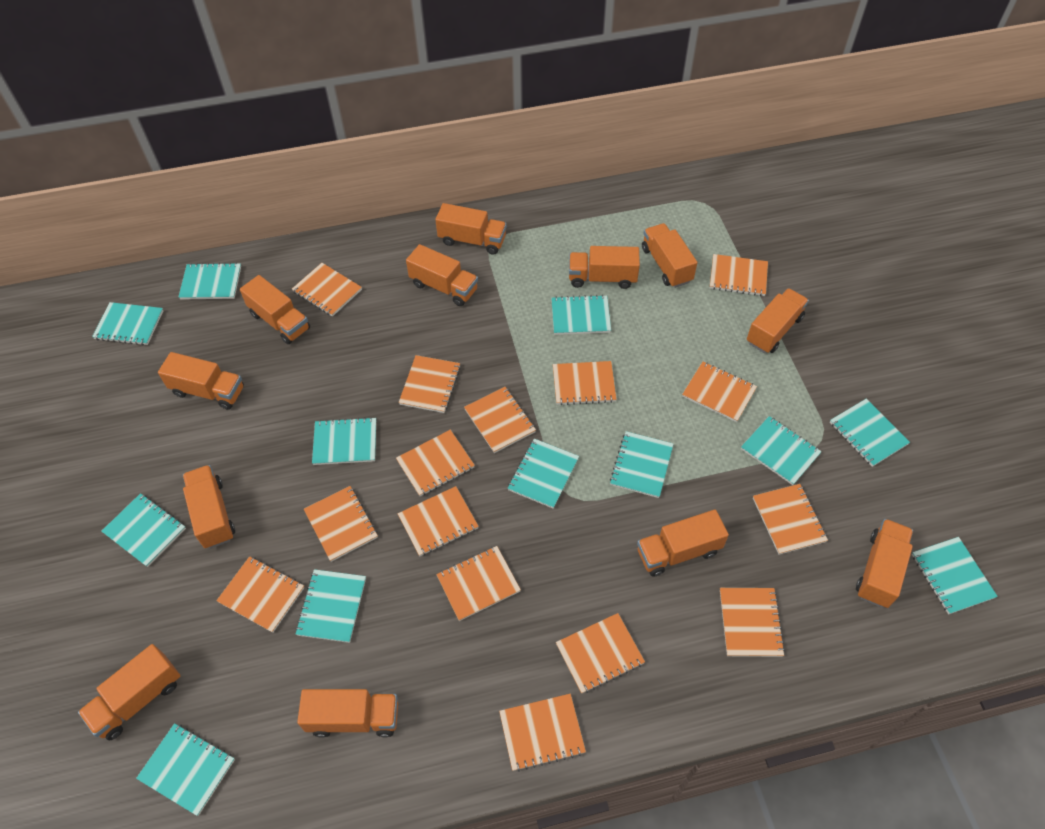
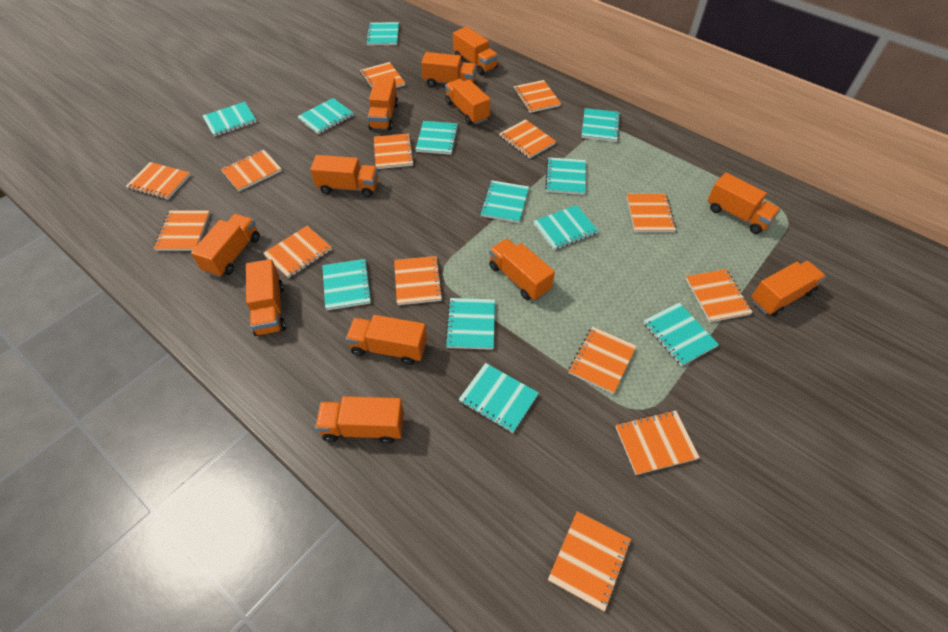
orange notebook: 15 -> 14

